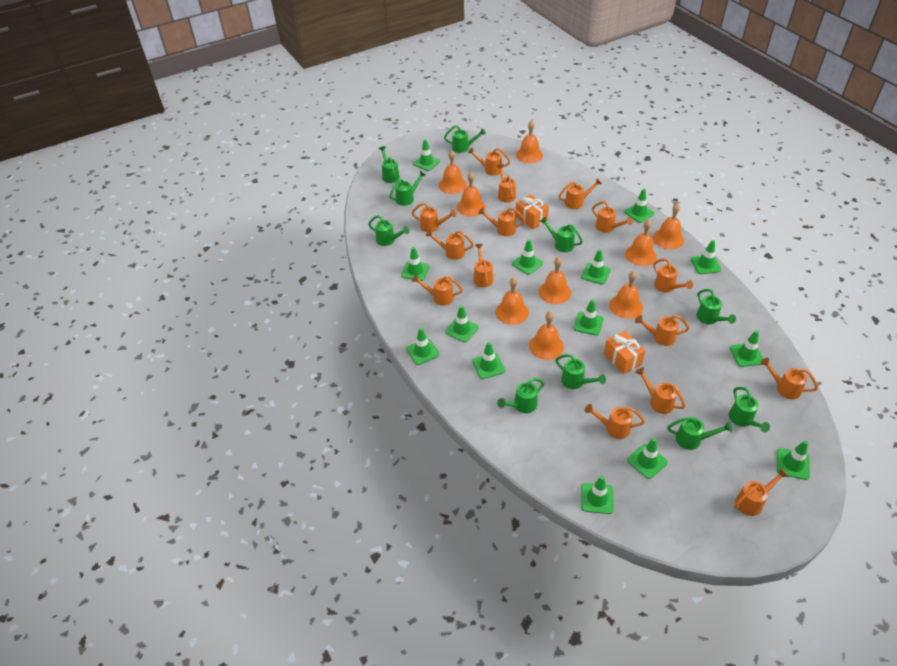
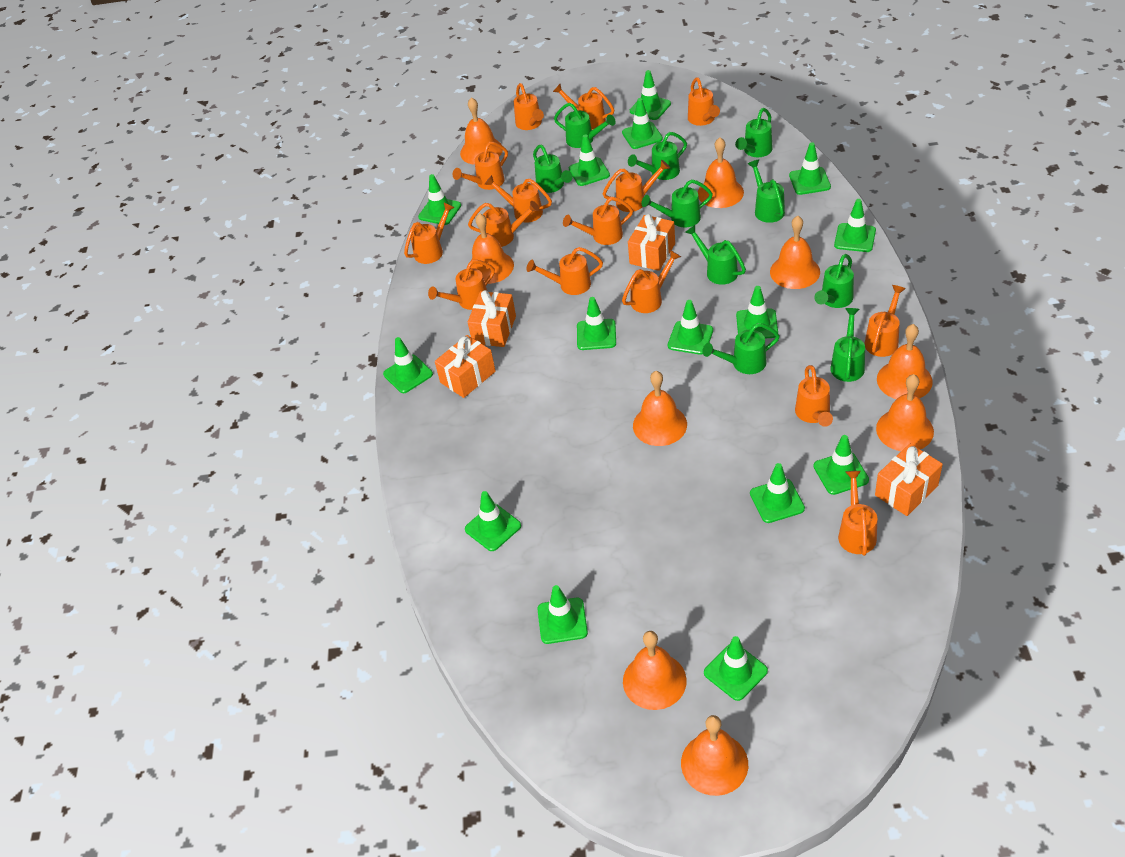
green traffic cone: 14 -> 15
orange gift: 2 -> 4

